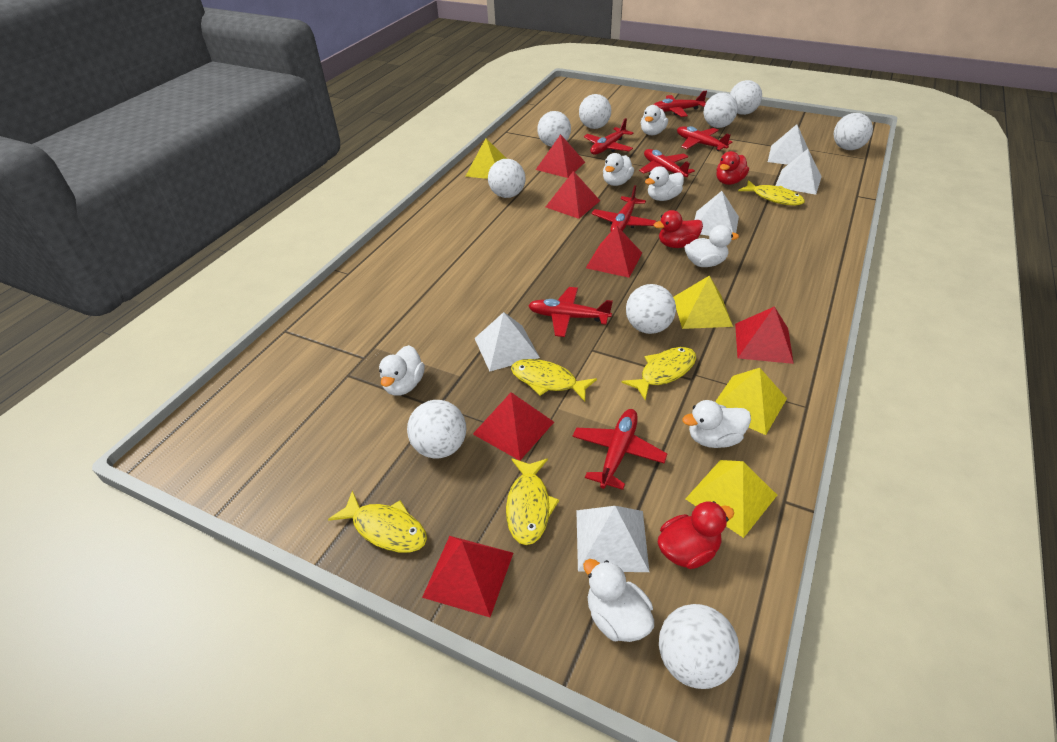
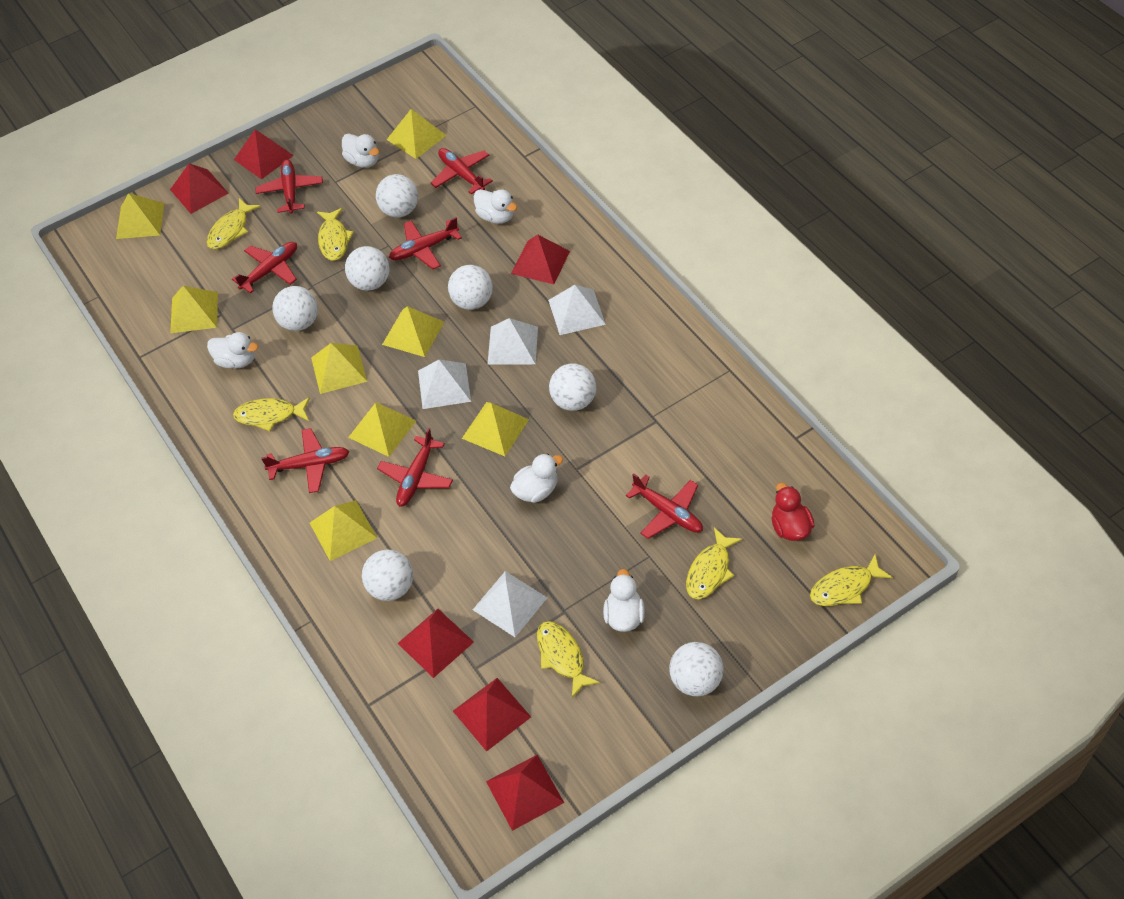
red duck: 3 -> 1
white ball: 9 -> 7
white duck: 7 -> 5
white pyramid: 5 -> 4
yellow fish: 5 -> 6
yellow pyramid: 4 -> 8

